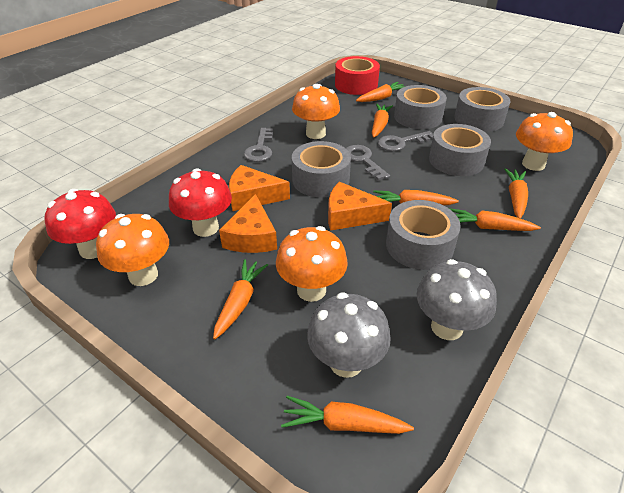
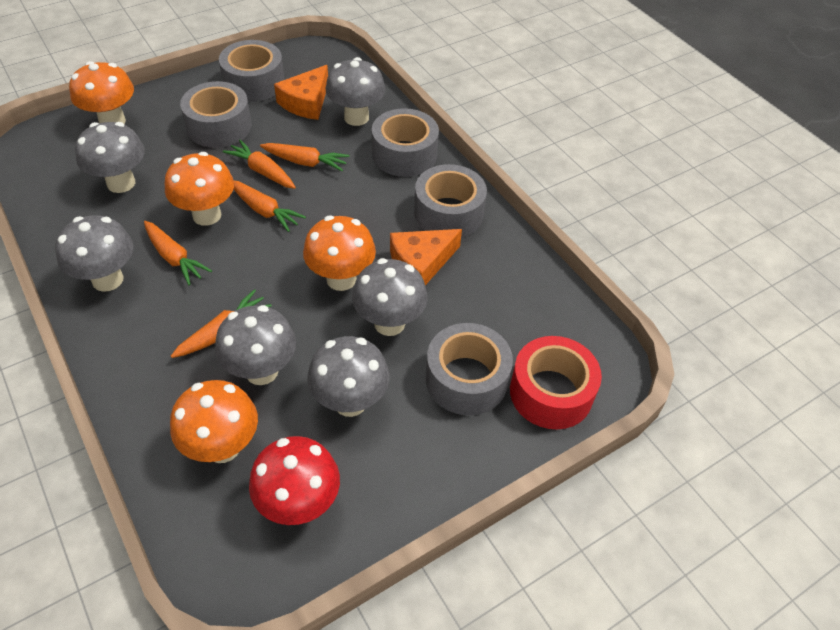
grey key: 3 -> 0
grey mushroom: 2 -> 6
orange carrot: 7 -> 5
orange cheese: 3 -> 2
red mushroom: 2 -> 1

